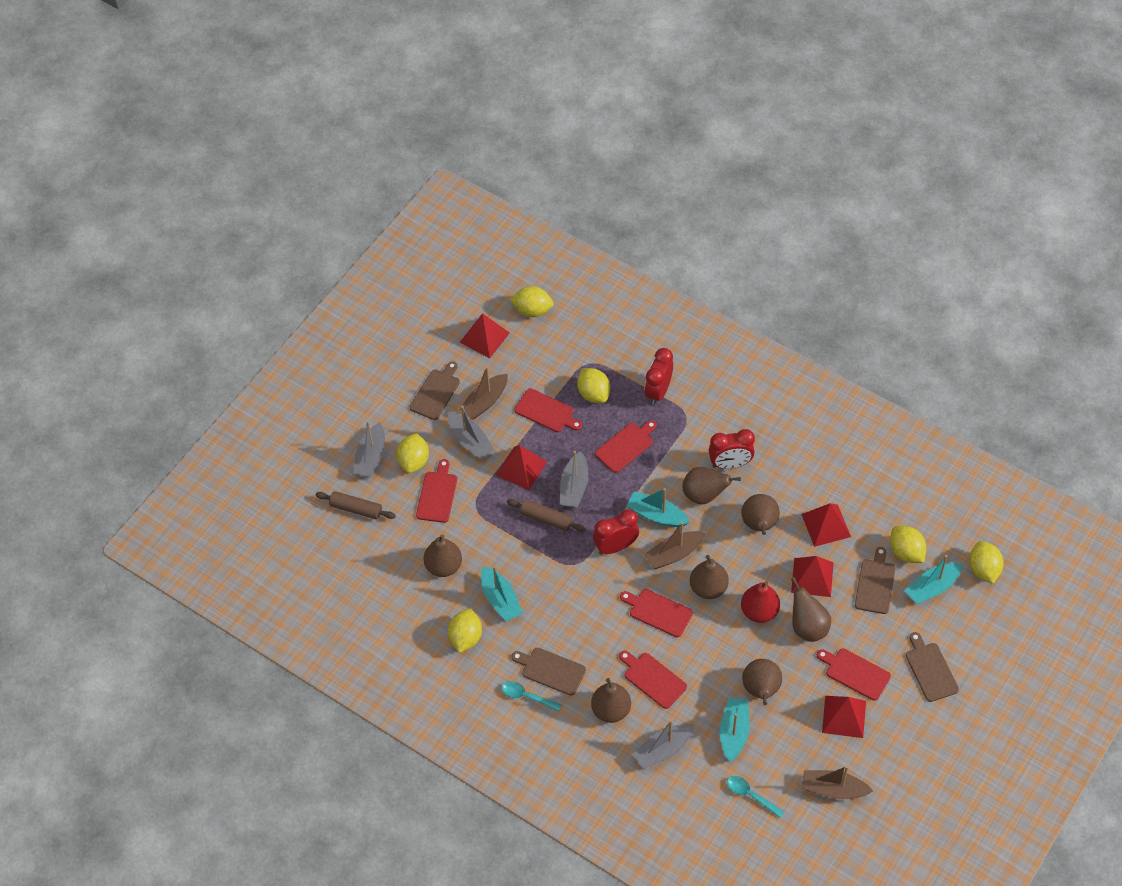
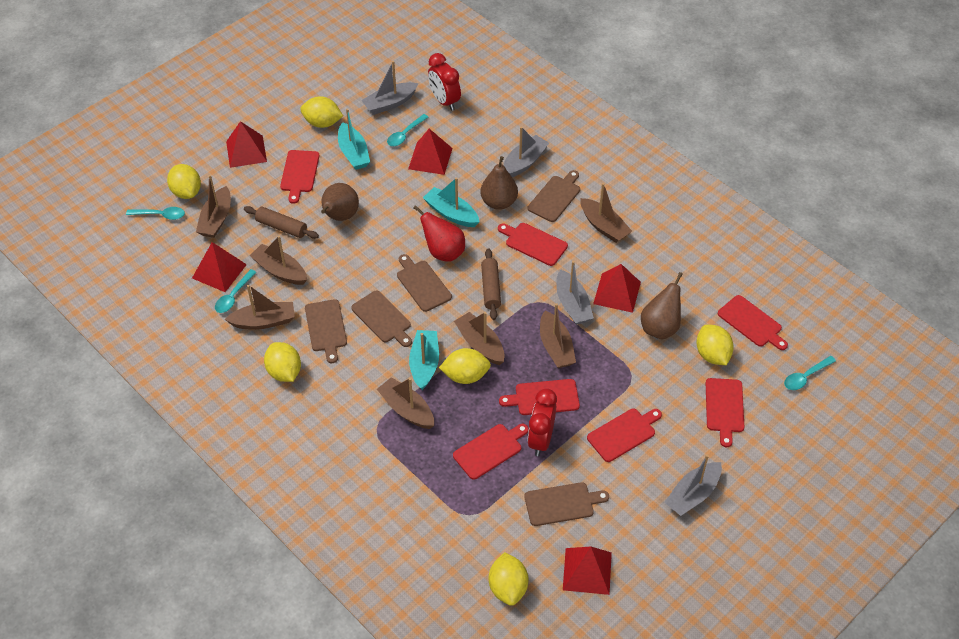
brown boat: 3 -> 7
brown cutting board: 4 -> 5
brown pear: 7 -> 3
red clock: 3 -> 2
red cutting board: 6 -> 7
turquoise boat: 4 -> 3
turquoise spoon: 2 -> 4

